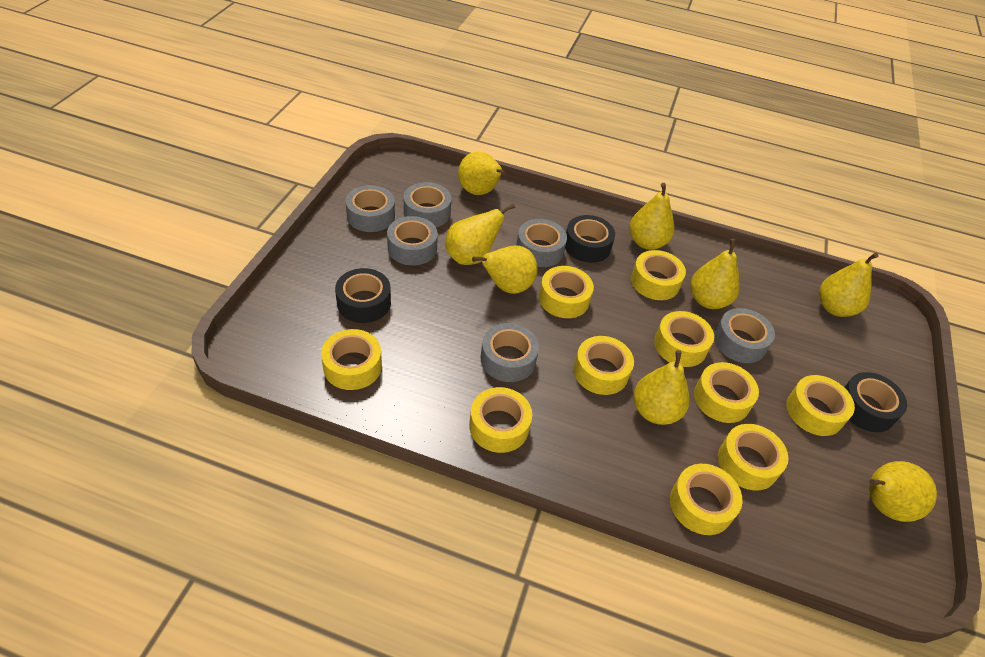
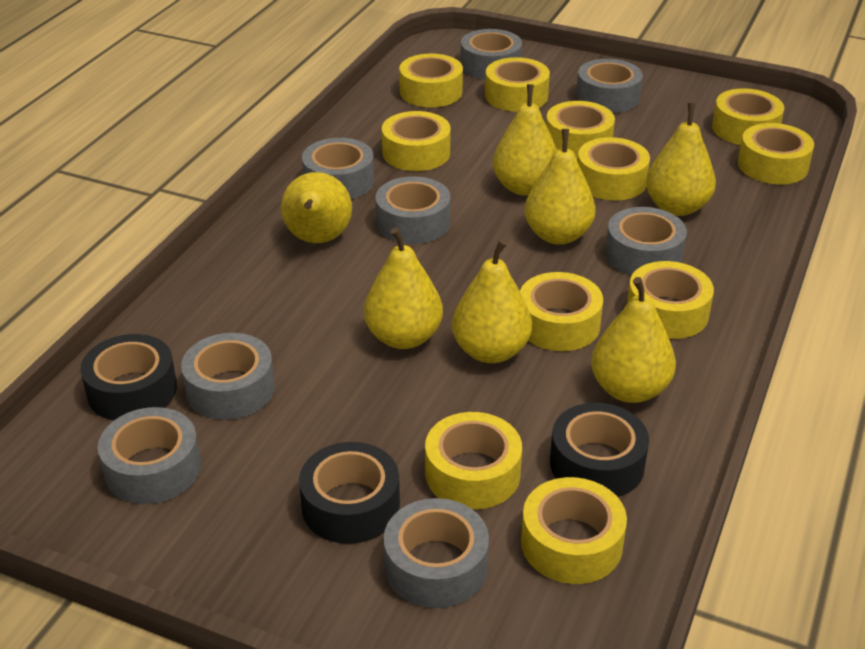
grey tape: 6 -> 8
yellow pear: 8 -> 7
yellow tape: 10 -> 11

